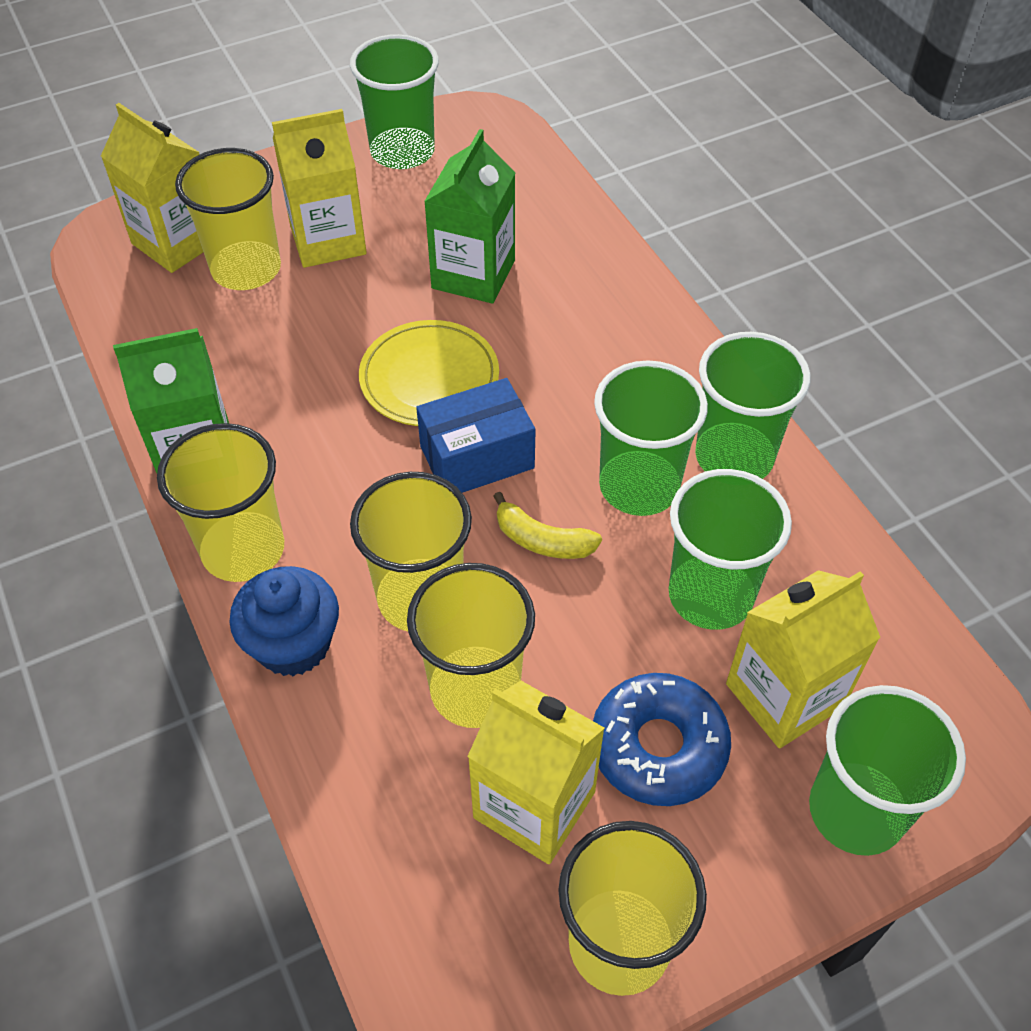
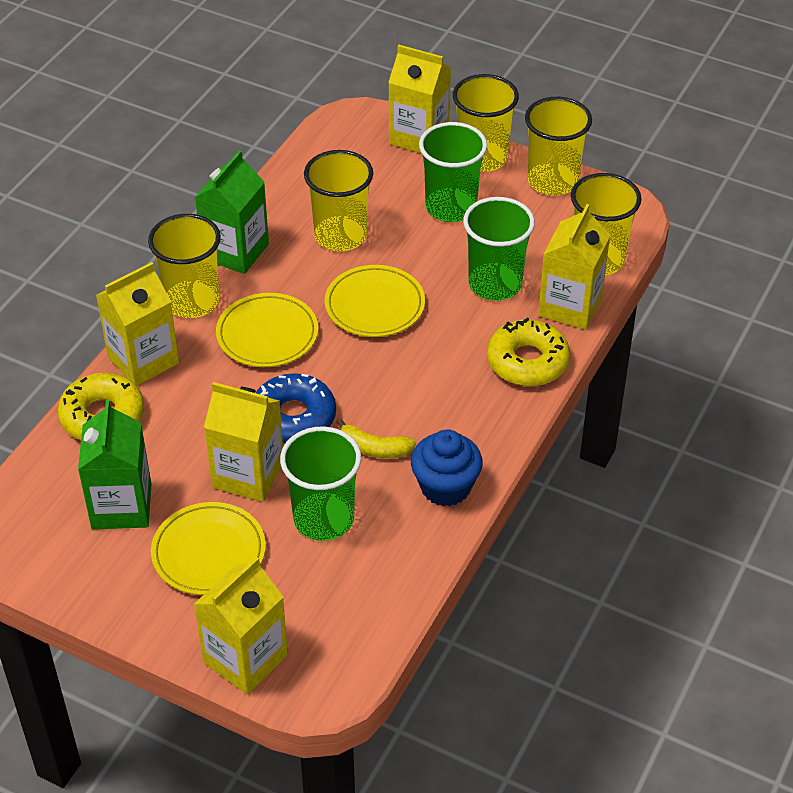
blue box: 1 -> 0
green cup: 5 -> 3
yellow carton: 4 -> 5
yellow donut: 0 -> 2
yellow plate: 1 -> 3

